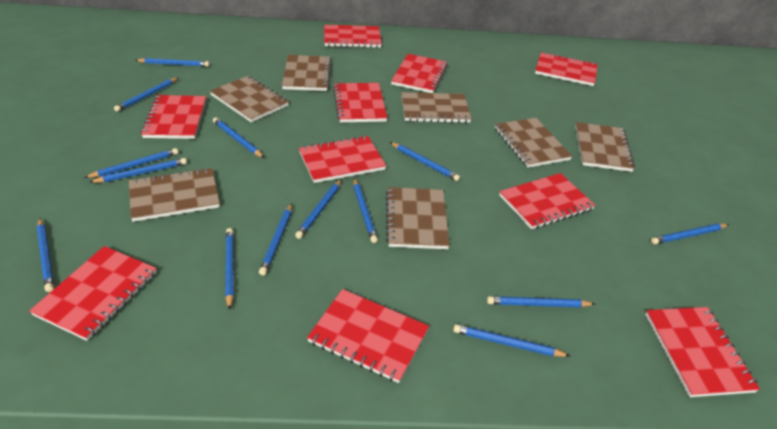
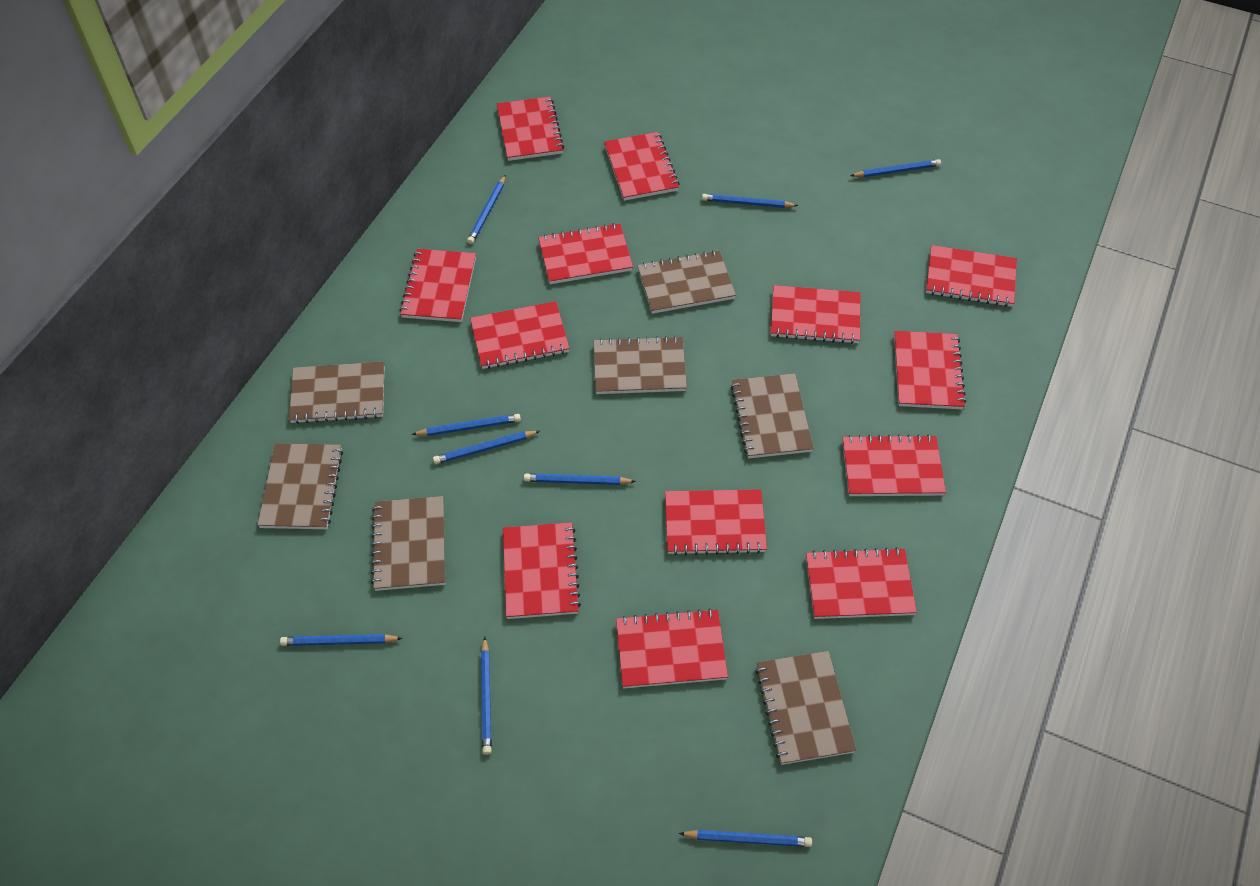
blue pencil: 14 -> 9
red notebook: 10 -> 13

